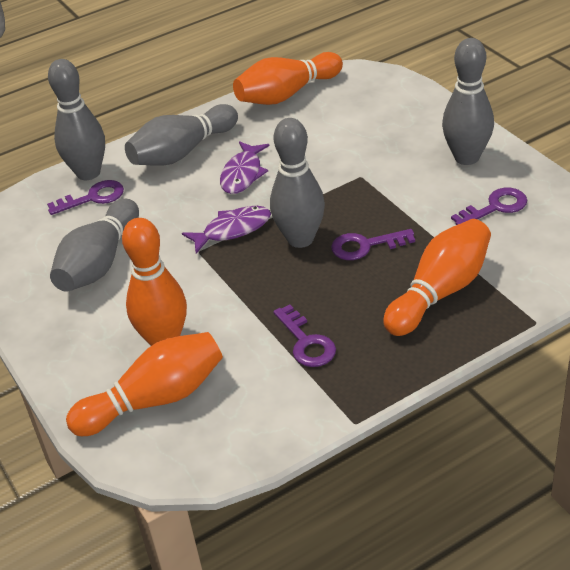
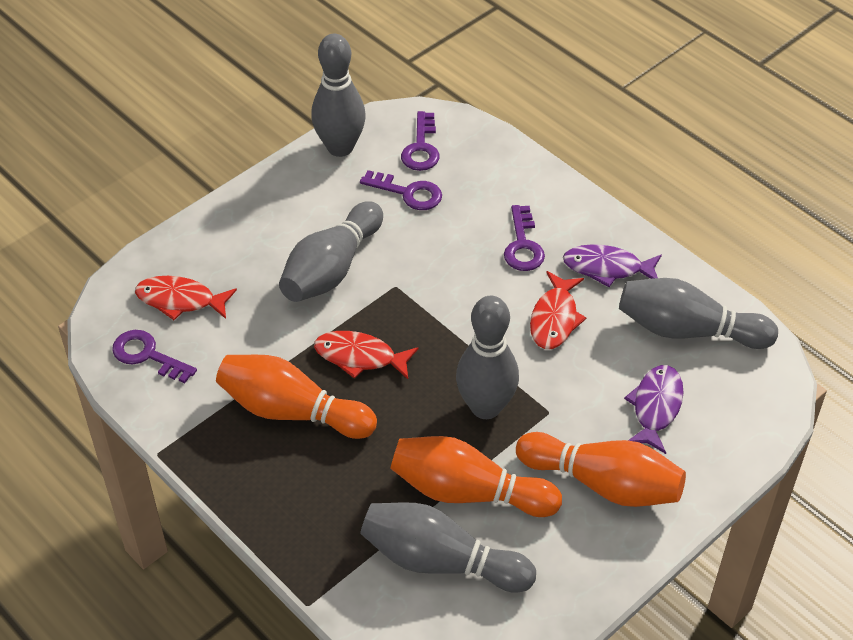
orange bowling pin: 4 -> 3
red fish: 0 -> 3

